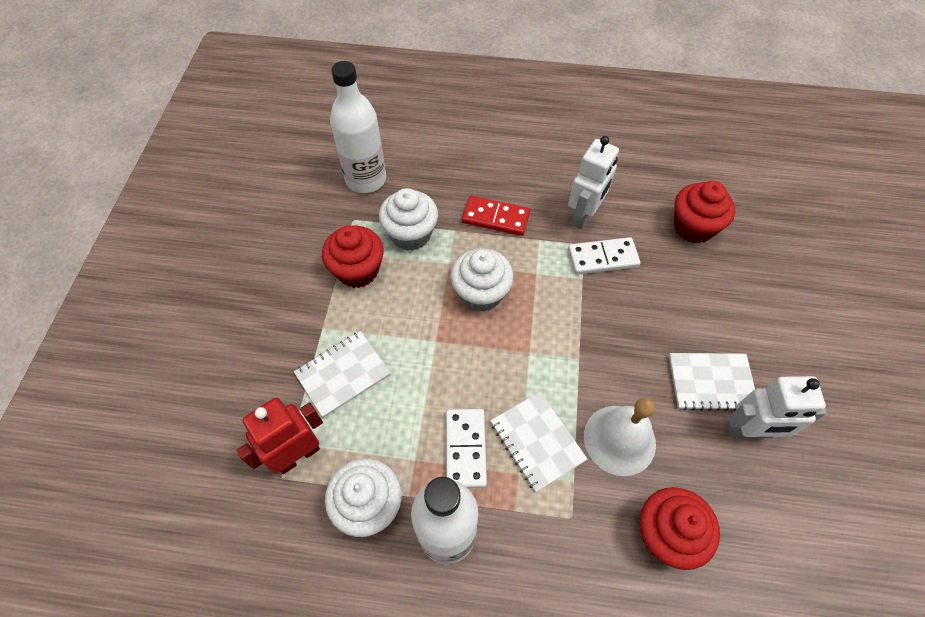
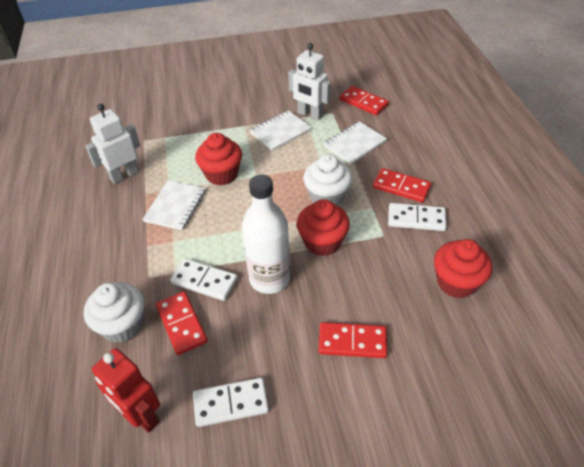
red domino: 1 -> 4
white bell: 1 -> 0
white bottle: 2 -> 1
white cupcake: 3 -> 2
white domino: 2 -> 3

